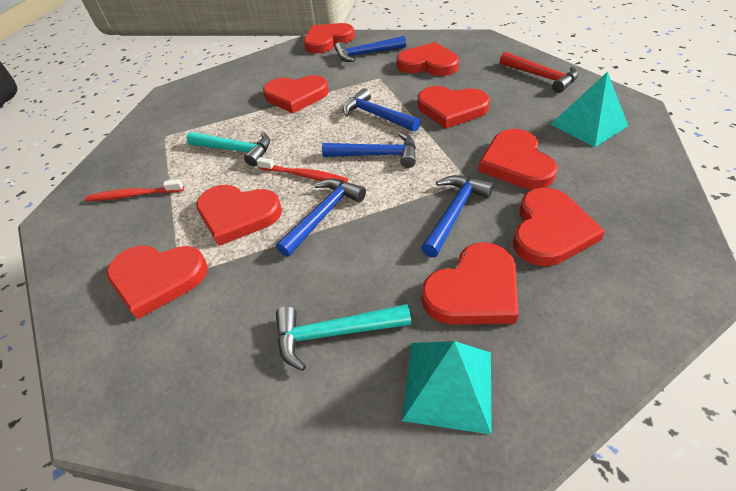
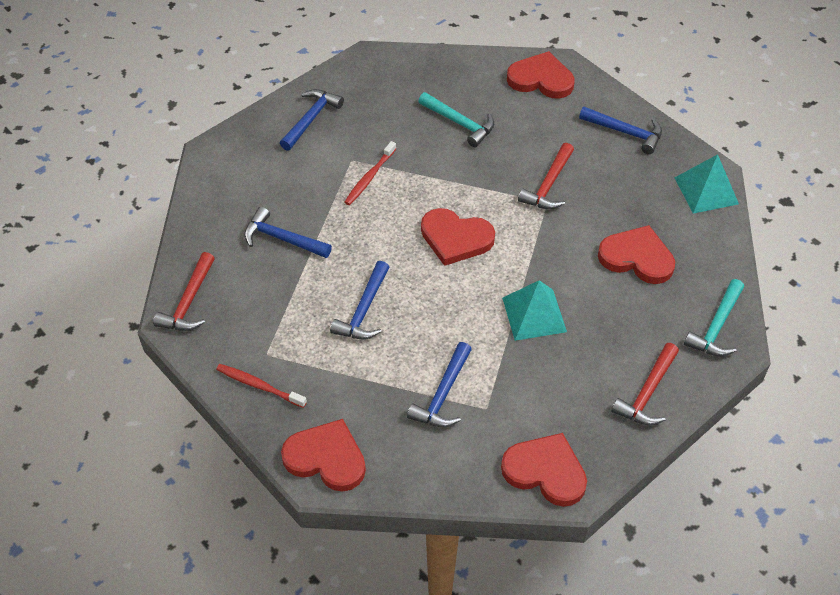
red hammer: 1 -> 3
red heart: 9 -> 5

